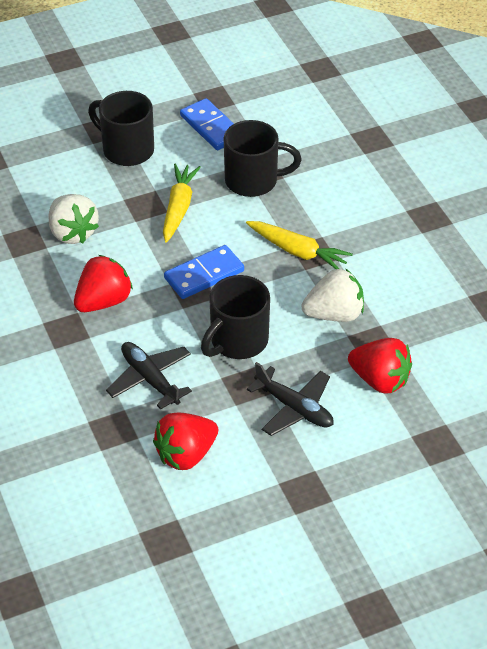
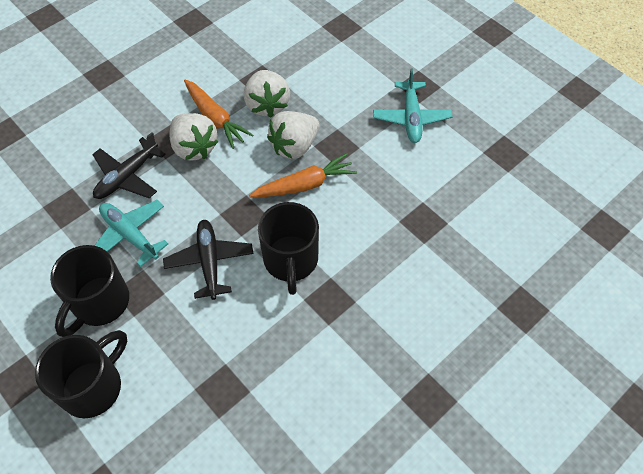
blue domino: 2 -> 0
orange carrot: 0 -> 2
red strawberry: 3 -> 0
turquoise plane: 0 -> 2
white strawberry: 2 -> 3
yellow carrot: 2 -> 0

